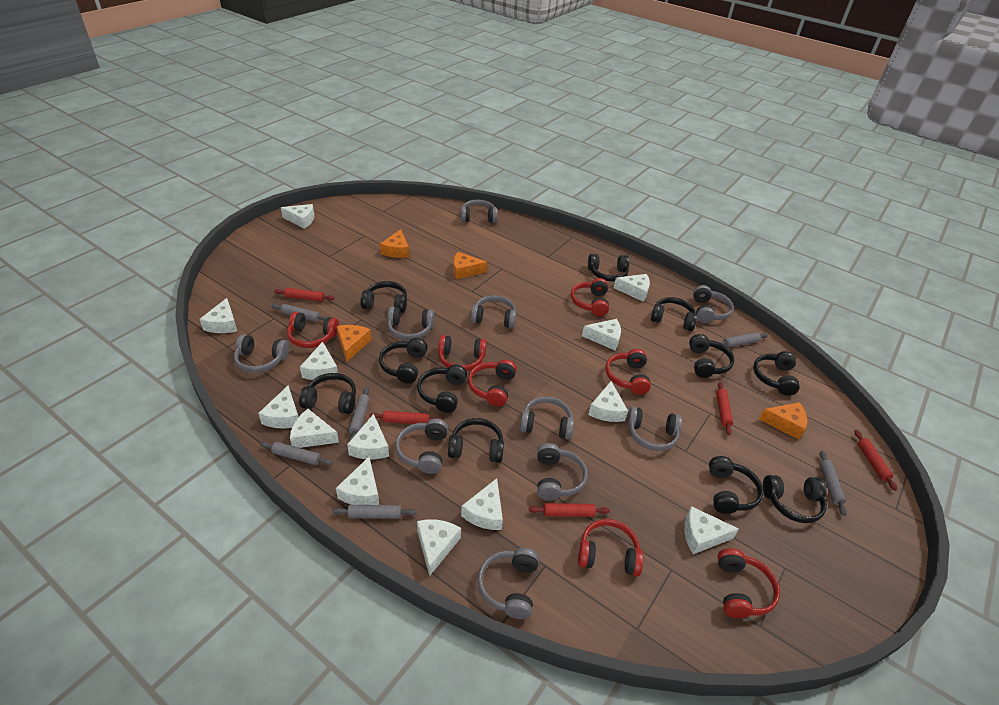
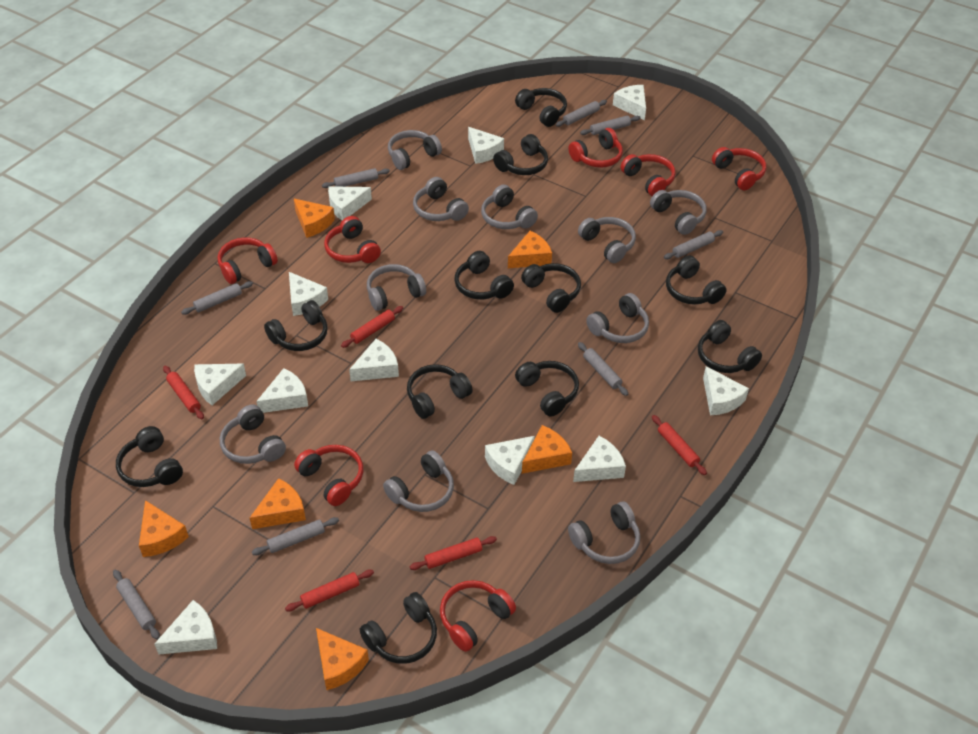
grey rolling pin: 6 -> 8
orange cheese: 4 -> 6
white cheese: 13 -> 11

